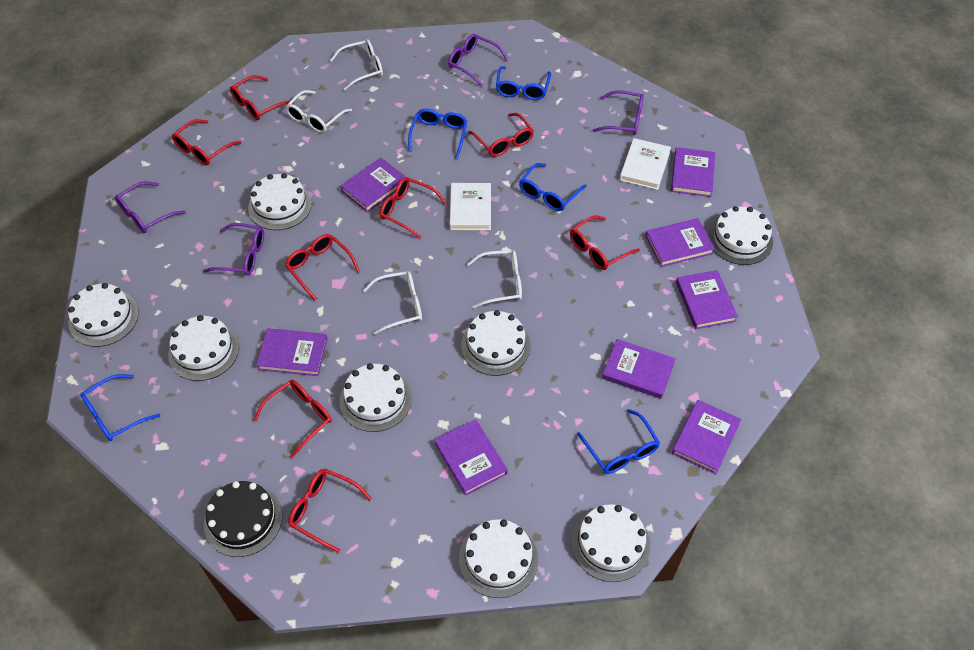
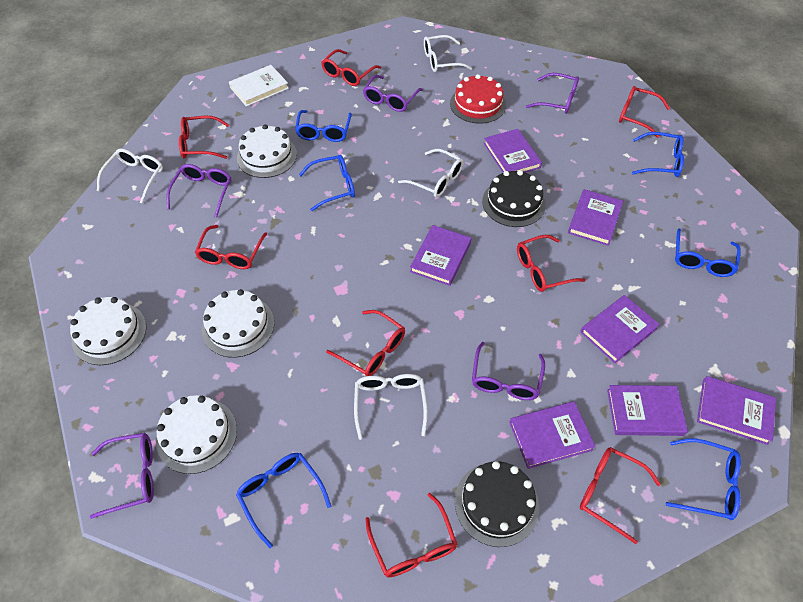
black cake: 1 -> 2
blue glasses: 5 -> 6
purple book: 8 -> 7
purple glasses: 4 -> 5
red cake: 0 -> 1
white book: 2 -> 1
white cake: 8 -> 4

